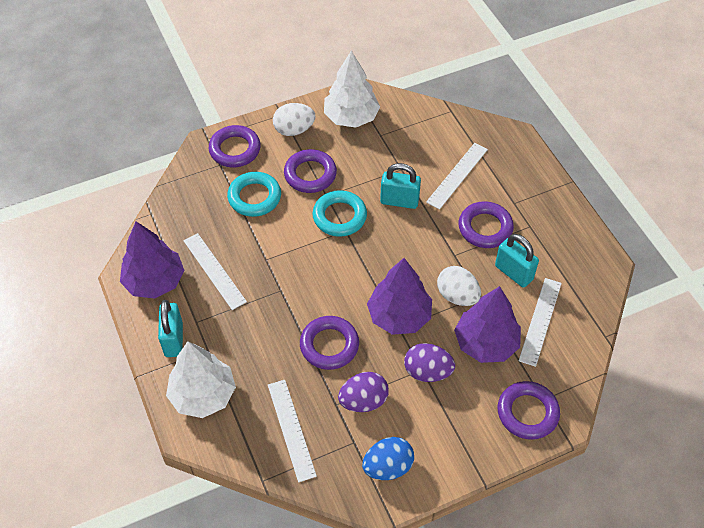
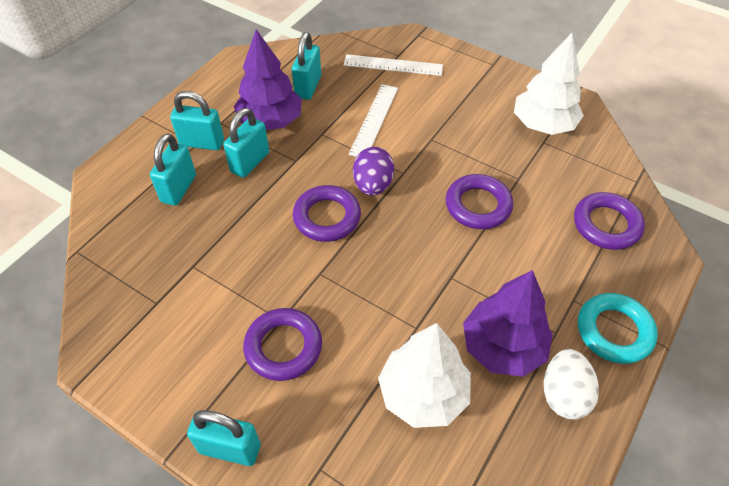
blue egg: 1 -> 0
purple egg: 2 -> 1
purple ring: 5 -> 4
purple tree: 3 -> 2
turquoise padlock: 3 -> 5
turquoise ring: 2 -> 1
white egg: 2 -> 1
white ruler: 4 -> 2

